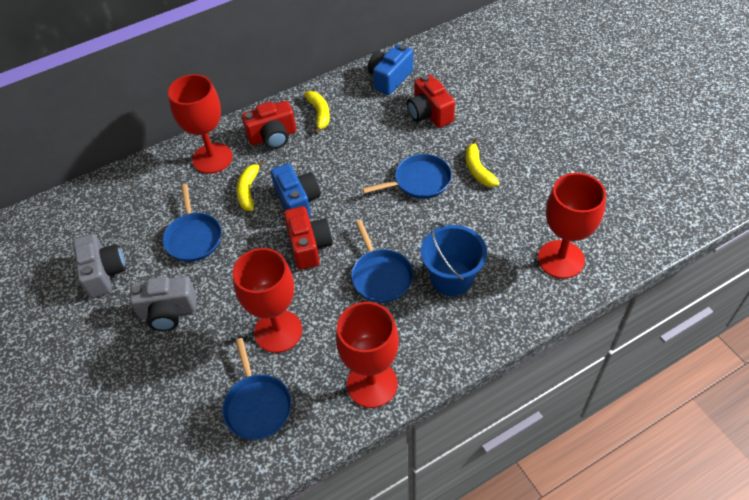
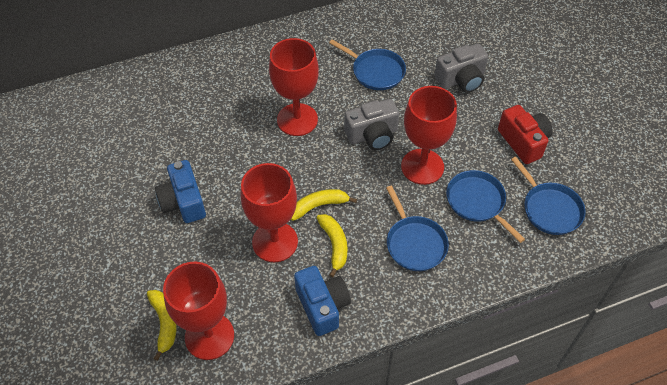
blue bucket: 1 -> 0
red camera: 3 -> 1

